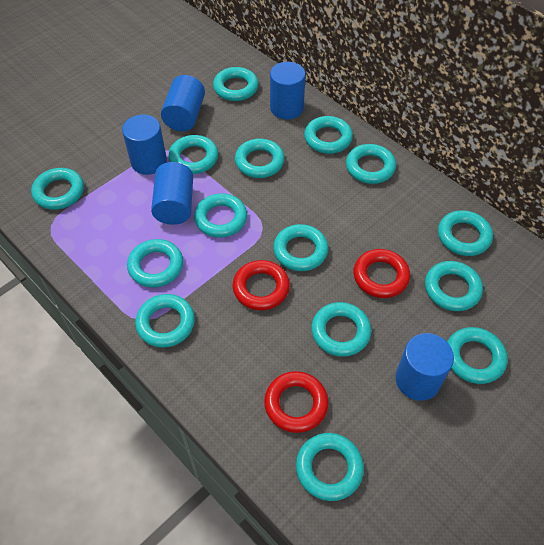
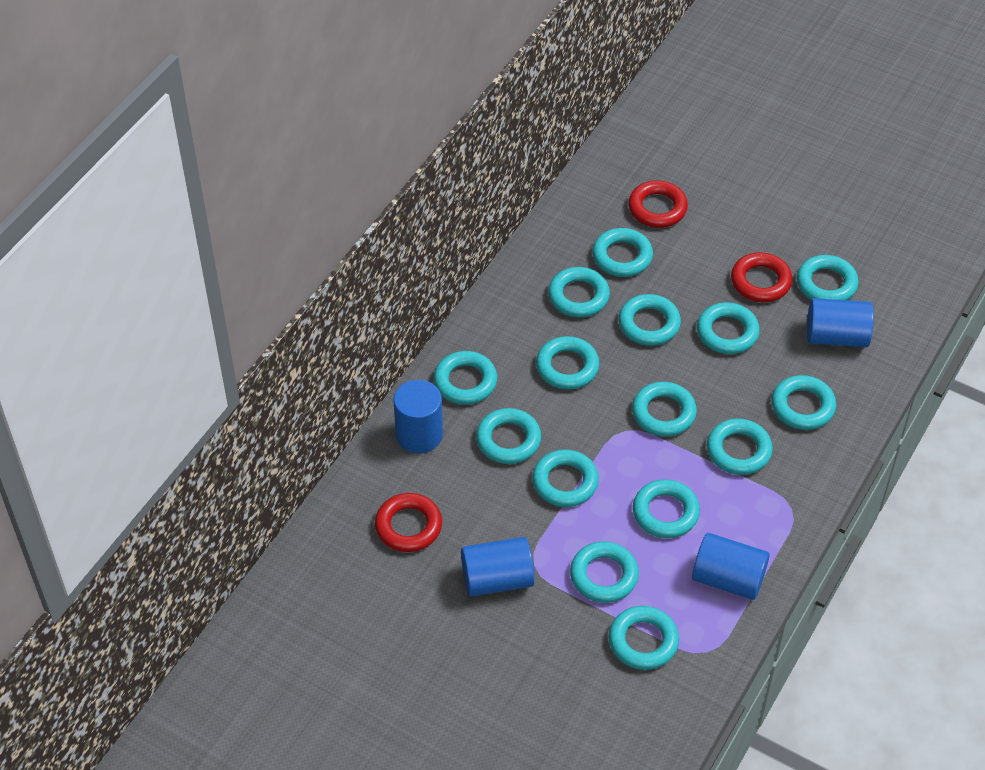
blue cylinder: 5 -> 4

